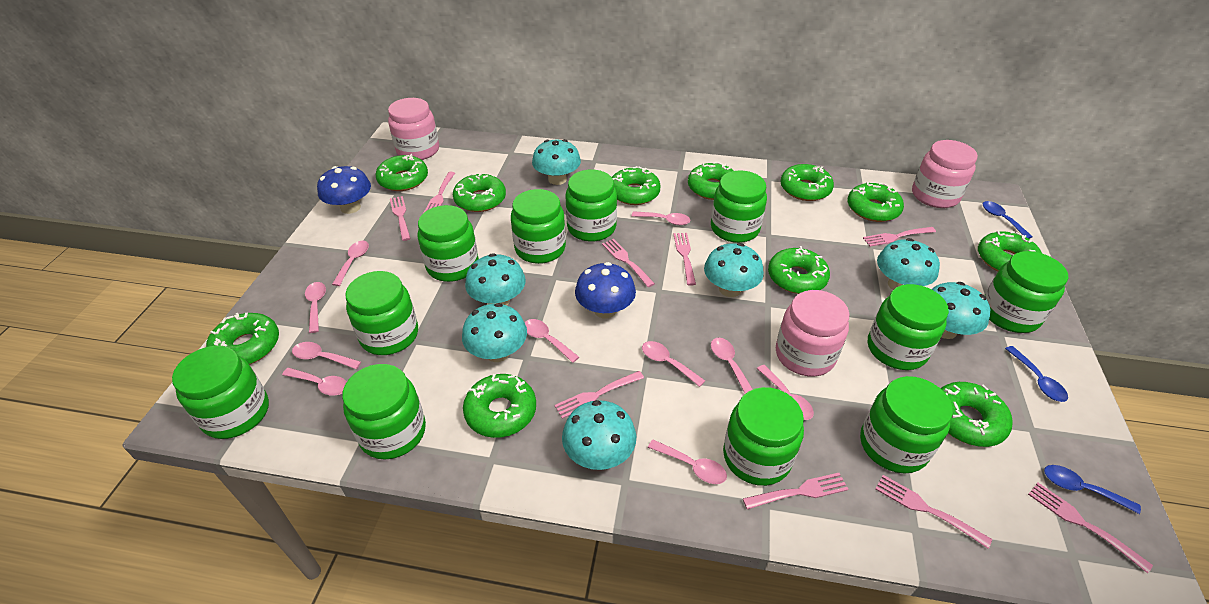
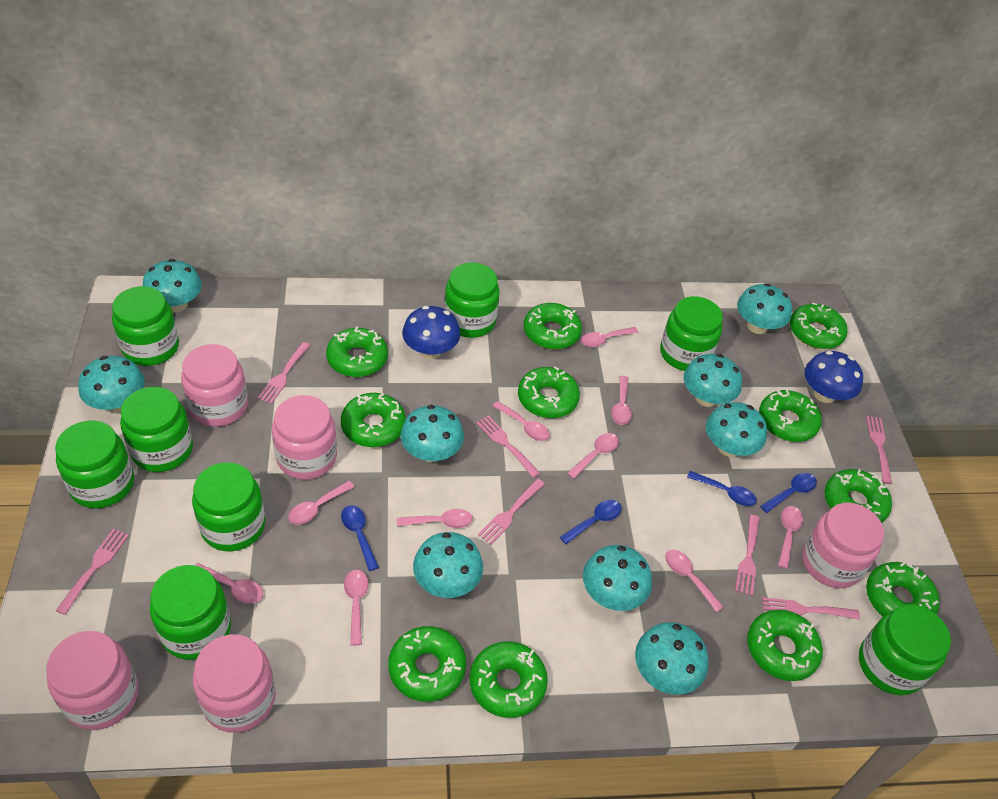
blue spoon: 3 -> 4
green jar: 11 -> 8
pink fork: 9 -> 7
pink jar: 3 -> 5
turquoise mushroom: 7 -> 9

